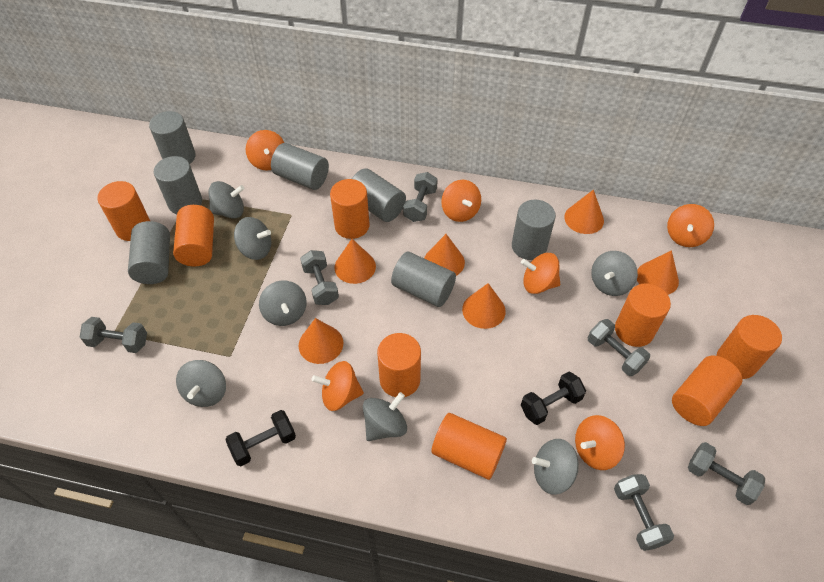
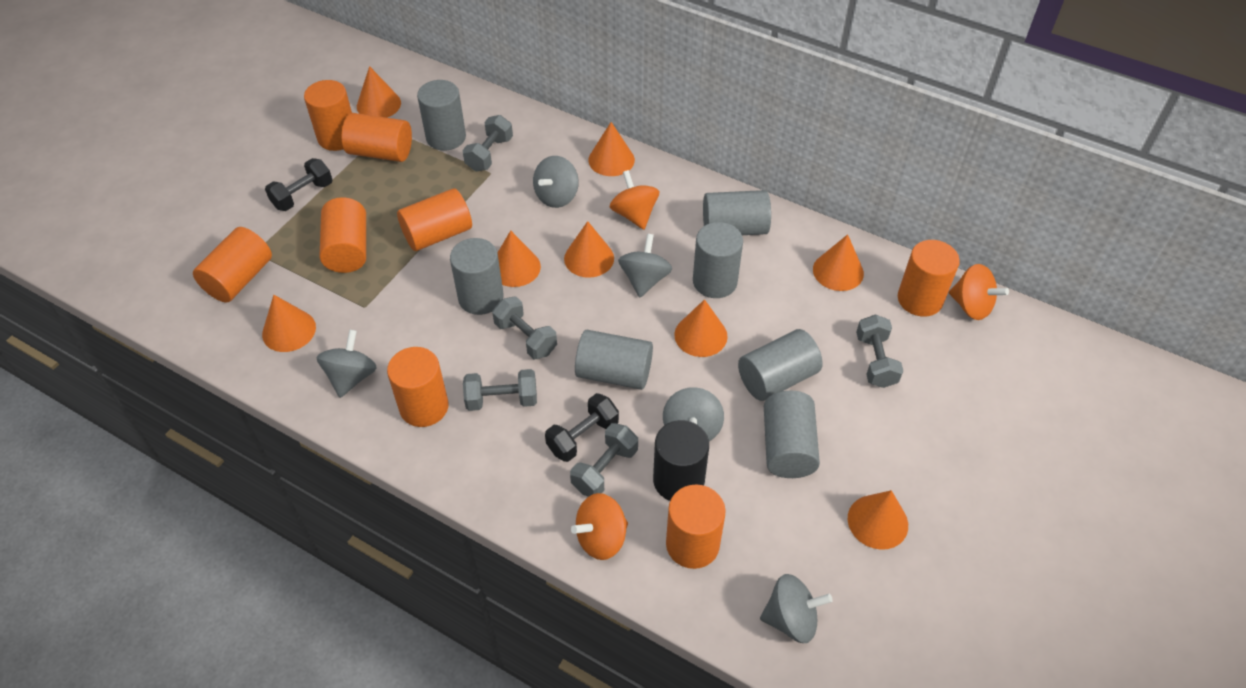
black cylinder: 0 -> 1
grey dumbbell: 6 -> 5
grey spinning top: 7 -> 5
orange cone: 6 -> 8
orange spinning top: 6 -> 3

